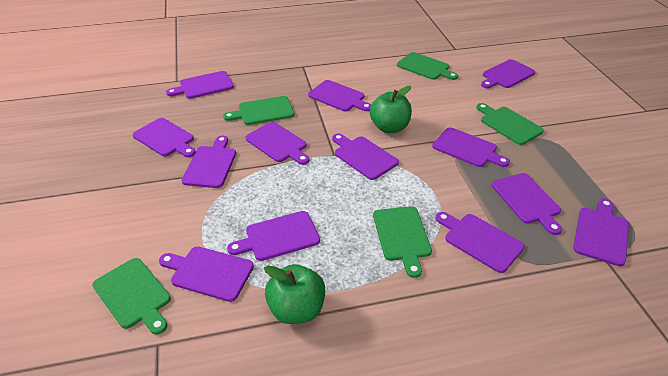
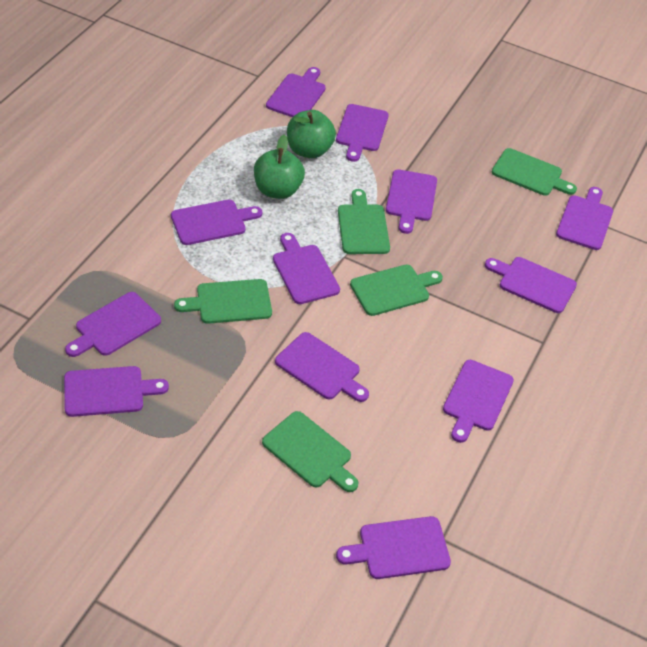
purple cutting board: 13 -> 12

